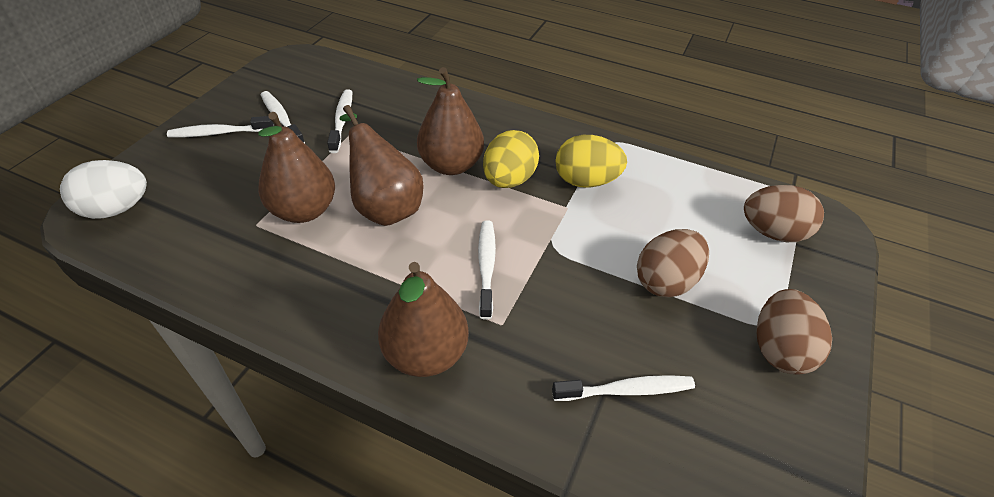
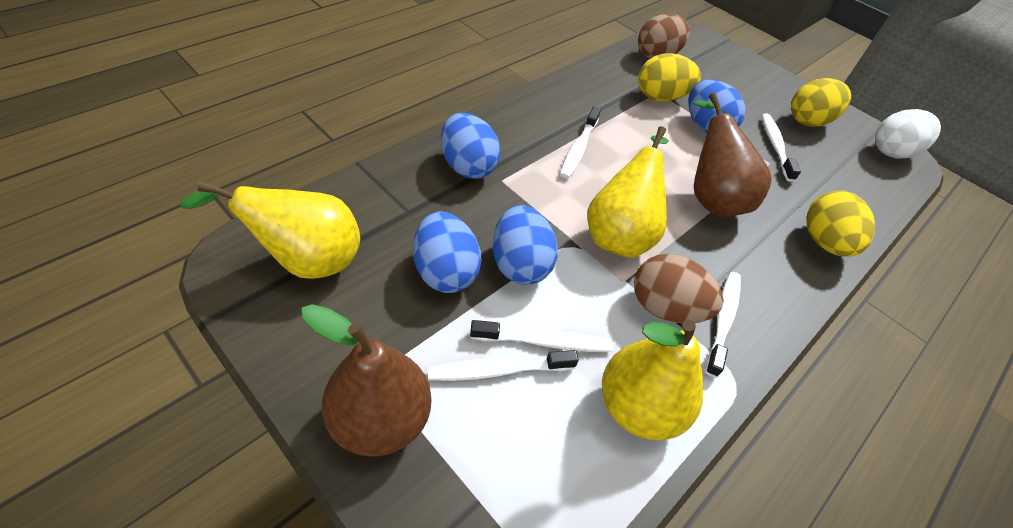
blue egg: 0 -> 4
brown egg: 3 -> 2
brown pear: 4 -> 2
yellow egg: 2 -> 3
yellow pear: 0 -> 3

